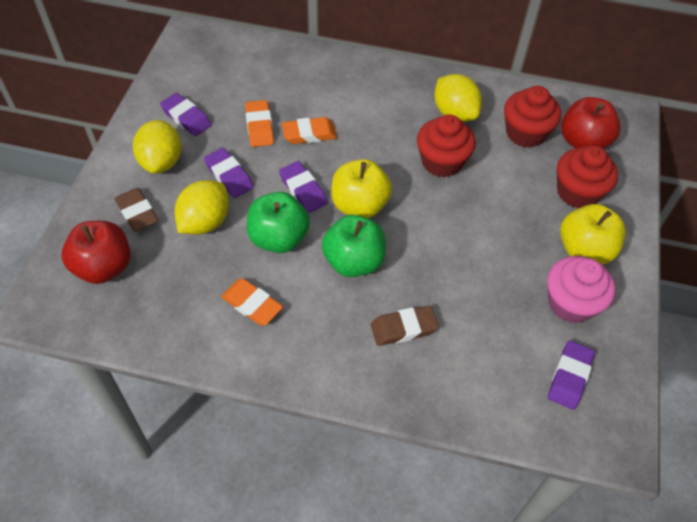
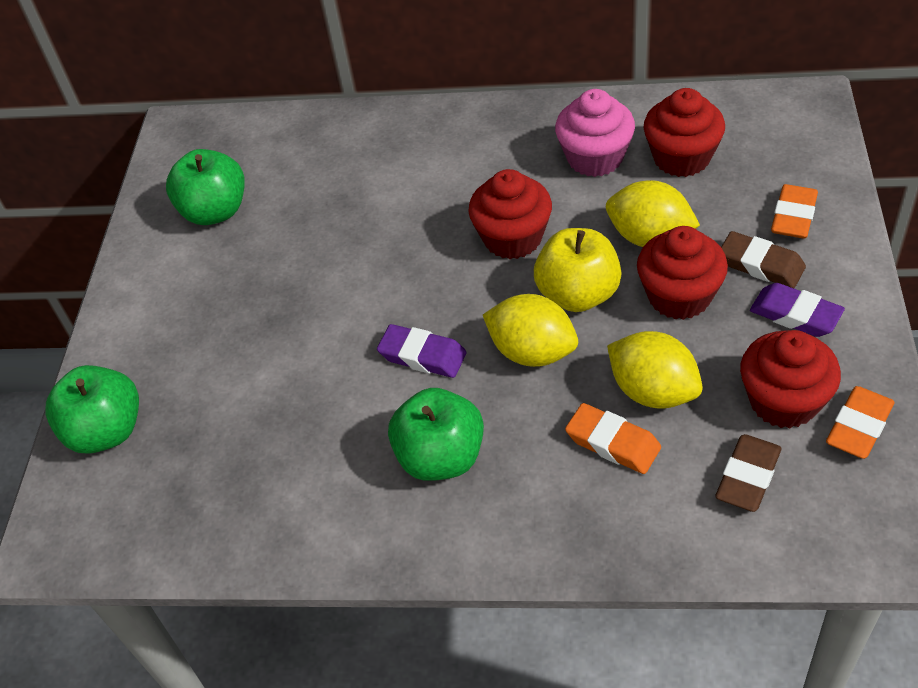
green apple: 2 -> 3
purple eraser: 4 -> 2
red apple: 2 -> 0
red cupcake: 3 -> 4
yellow apple: 2 -> 1

